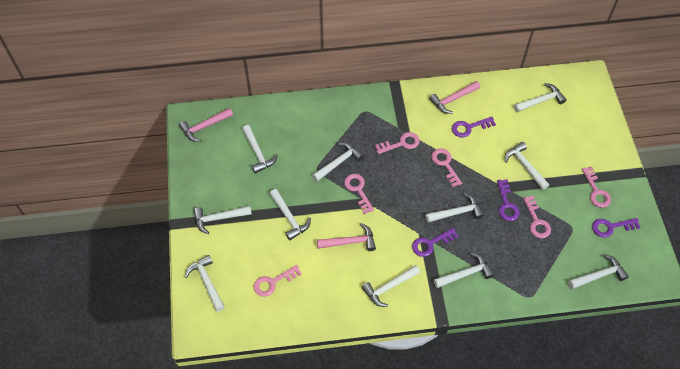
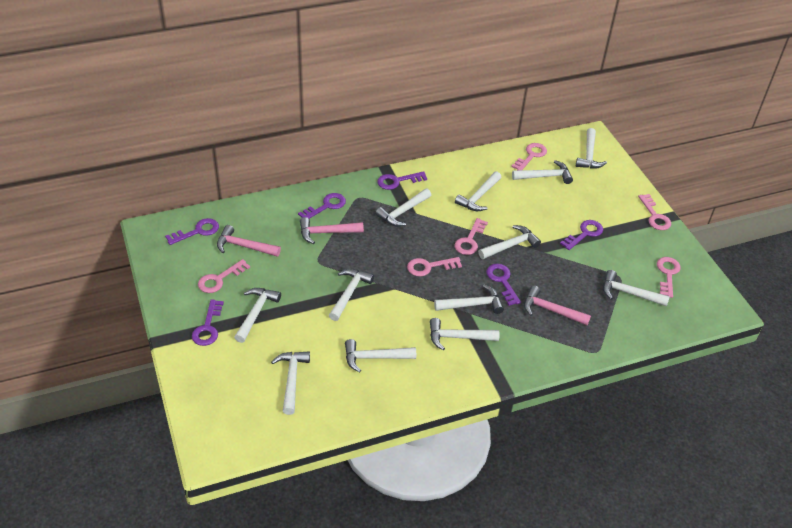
purple key: 4 -> 6
white hammer: 11 -> 12

